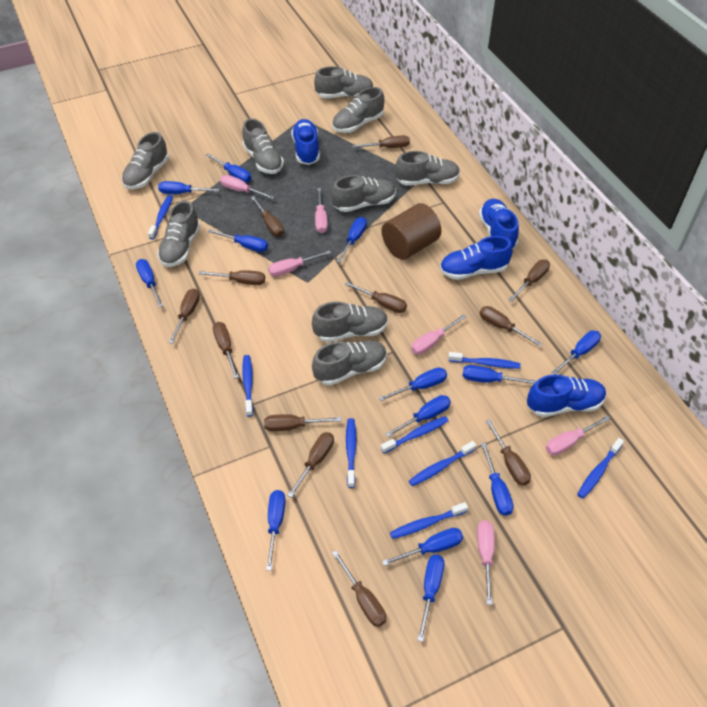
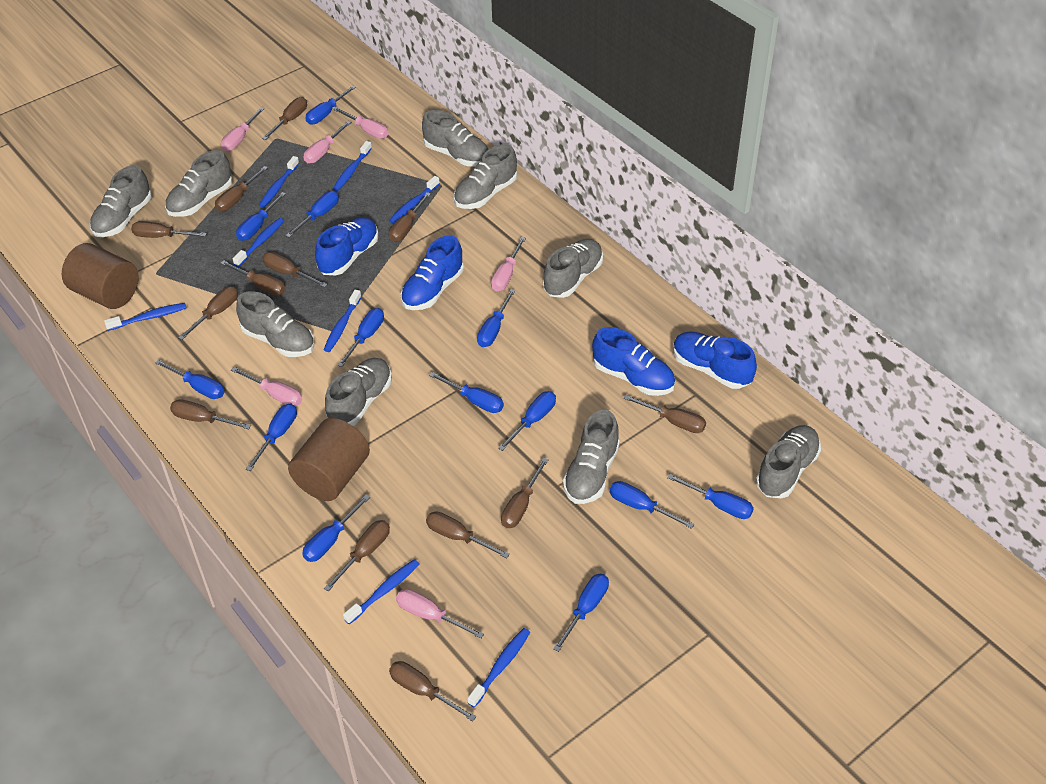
brown cylinder: 1 -> 2
brown screwdriver: 12 -> 13

